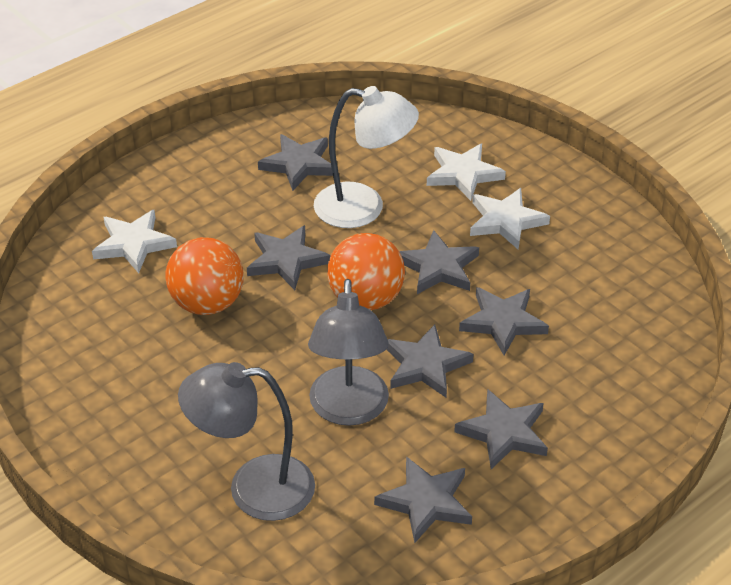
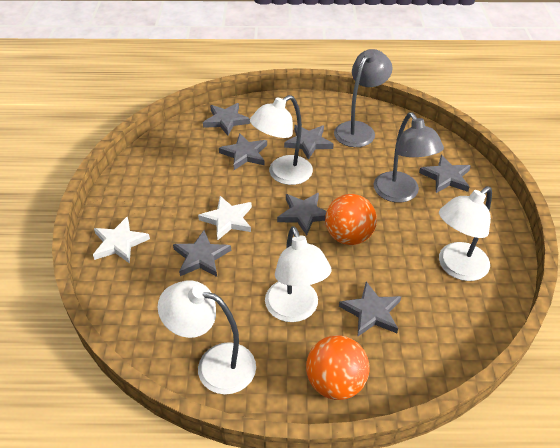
white lamp: 1 -> 4
white star: 3 -> 2

